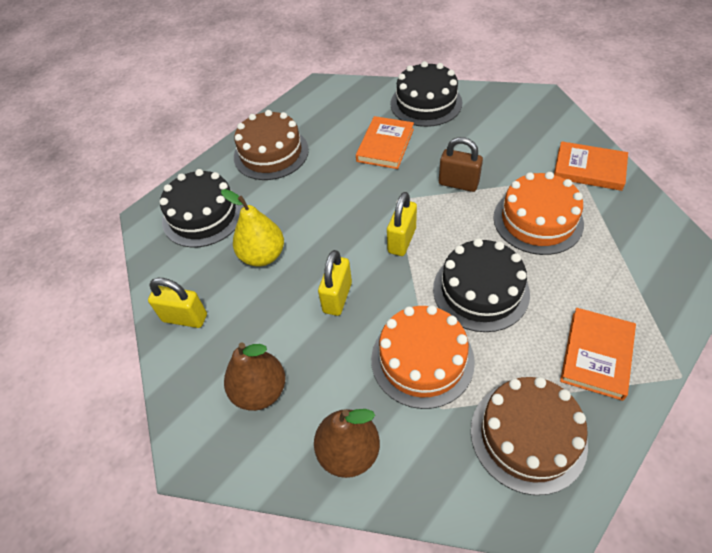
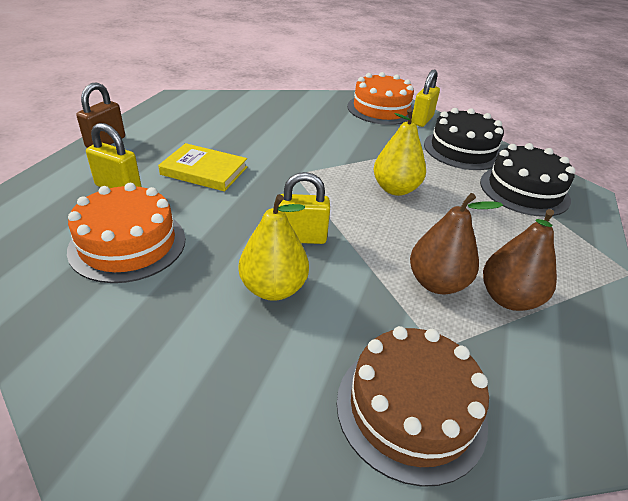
black cake: 3 -> 2
brown cake: 2 -> 1
orange book: 3 -> 0
yellow book: 0 -> 1
yellow pear: 1 -> 2

